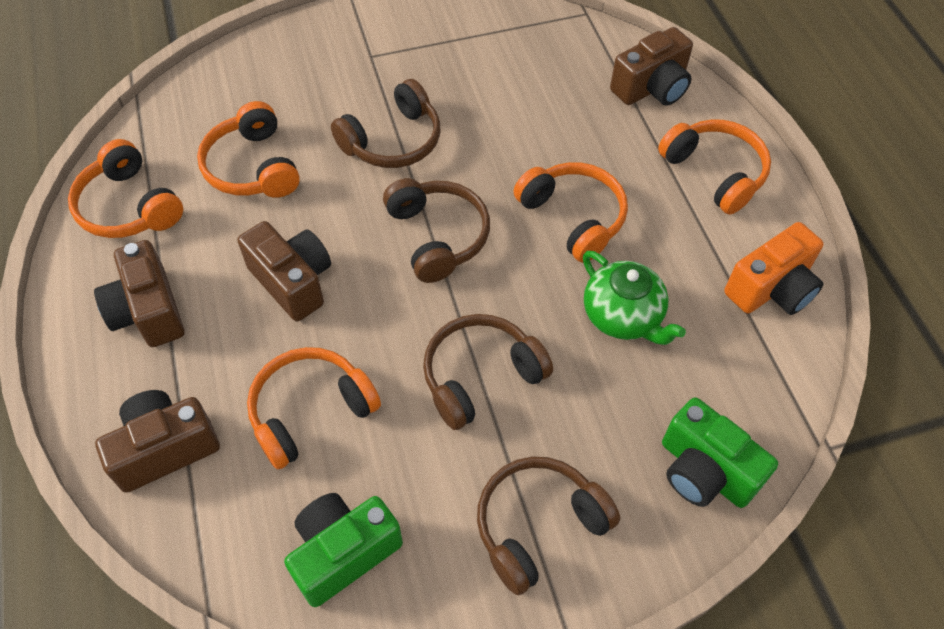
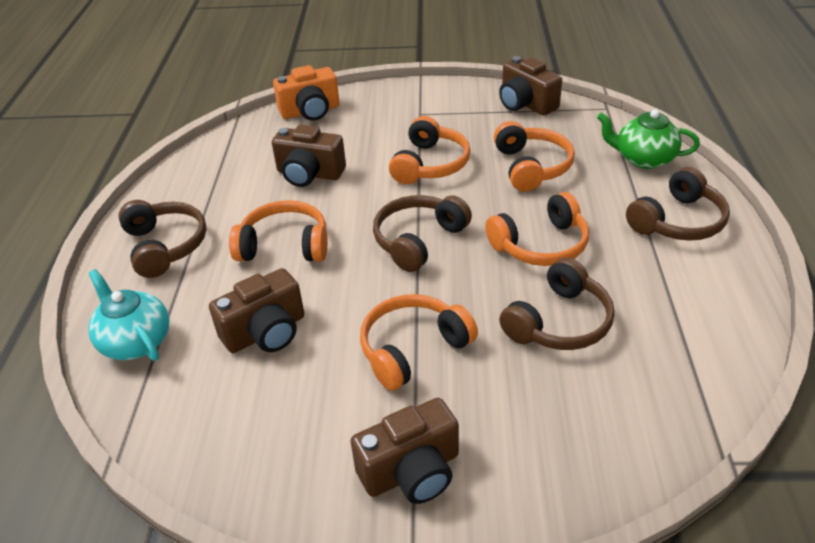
green camera: 2 -> 0
turquoise teapot: 0 -> 1

